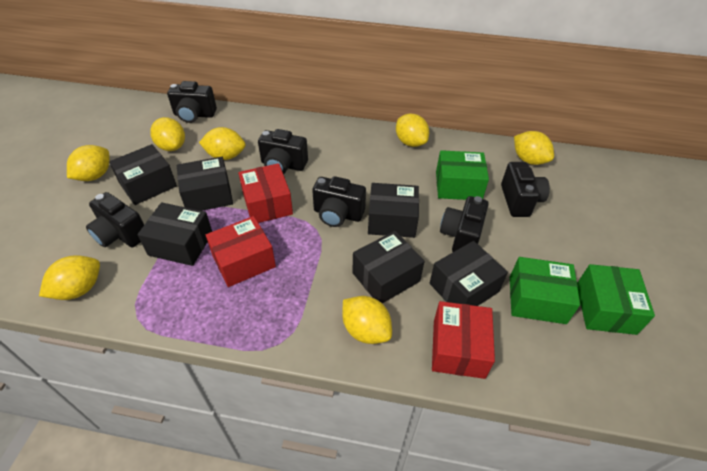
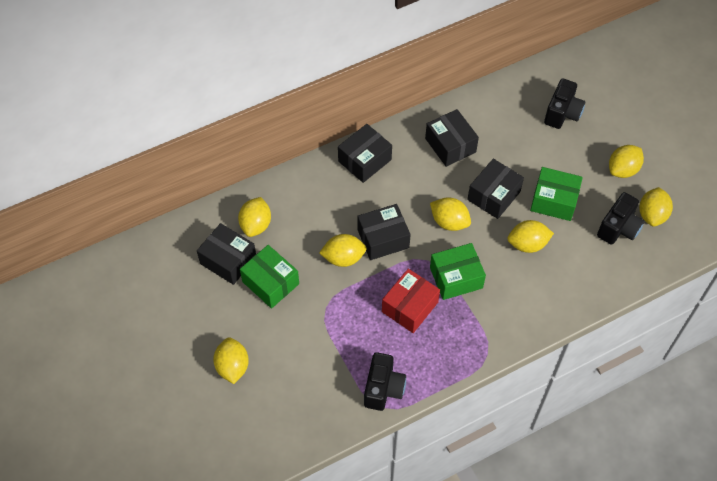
black box: 6 -> 5
black camera: 6 -> 3
red box: 3 -> 1

